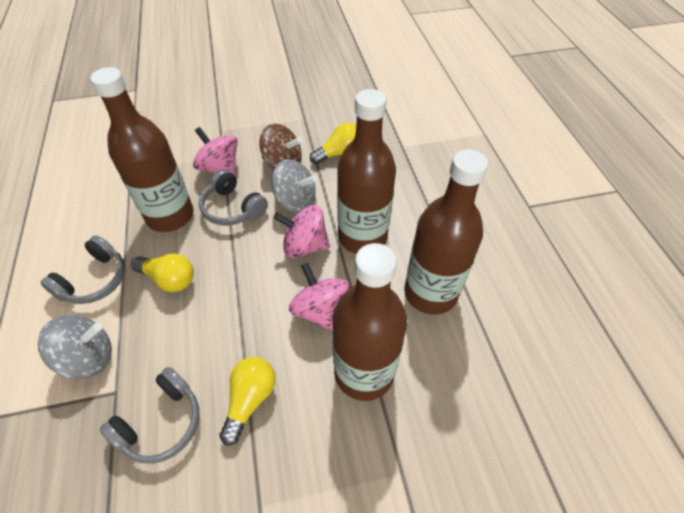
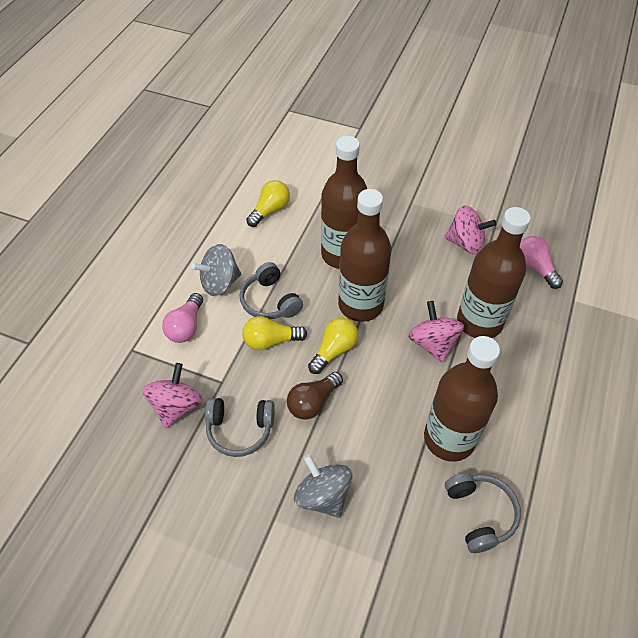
brown light bulb: 0 -> 1
brown spinning top: 1 -> 0
pink light bulb: 0 -> 2

